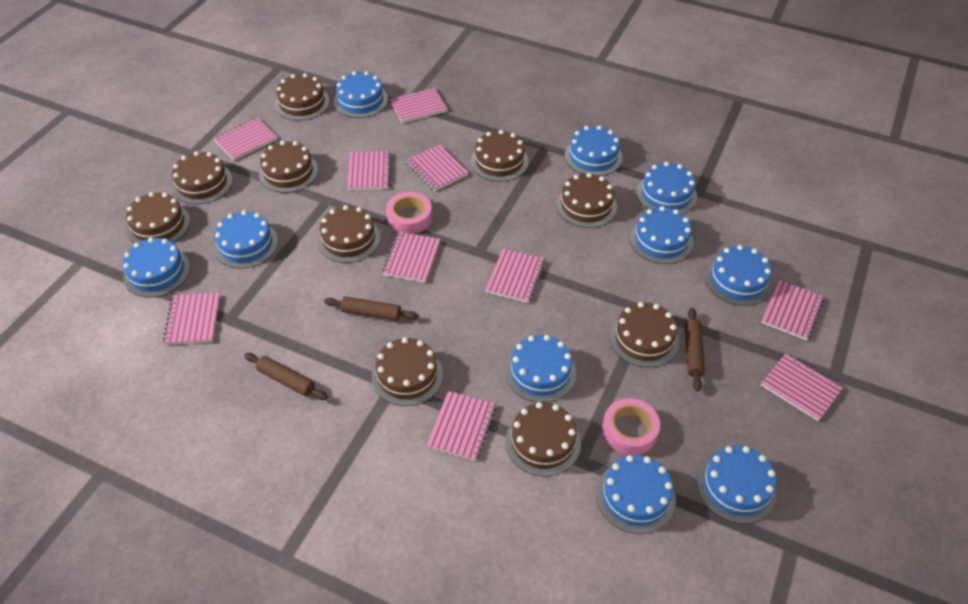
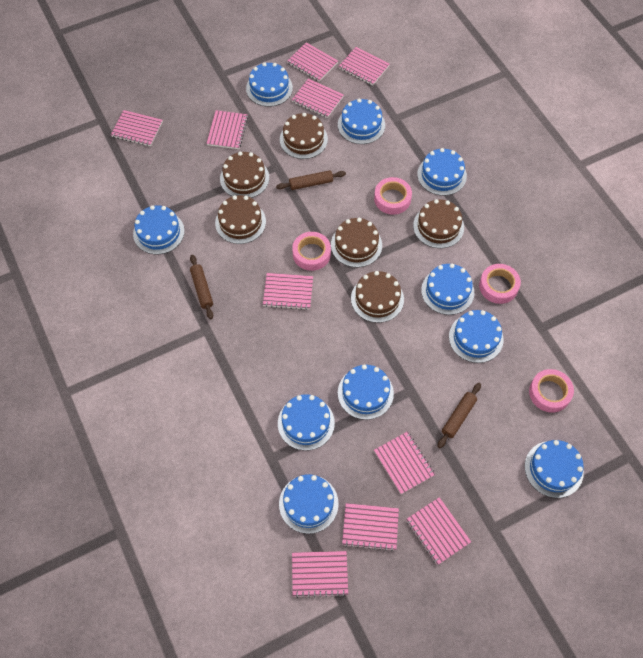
brown cake: 10 -> 6
pink tape: 2 -> 4

